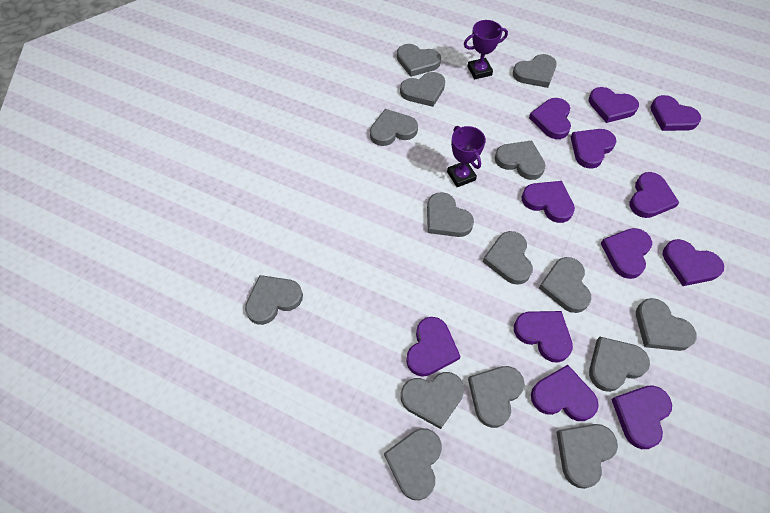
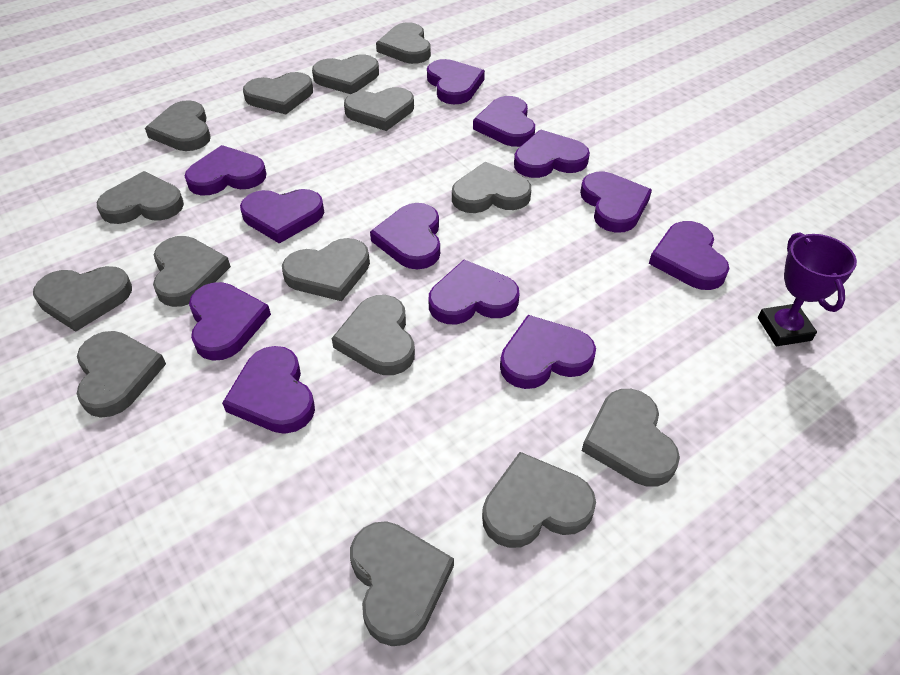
purple trophy: 2 -> 1

